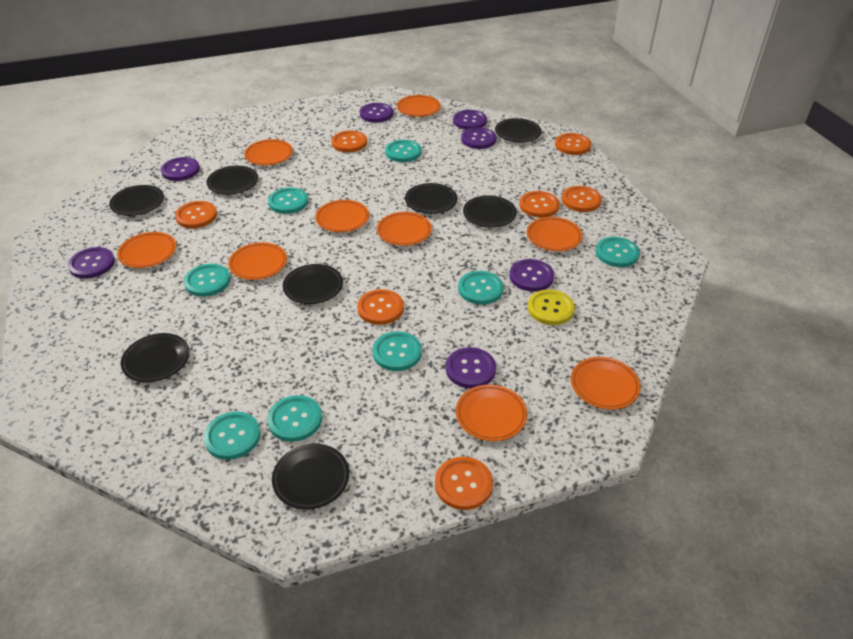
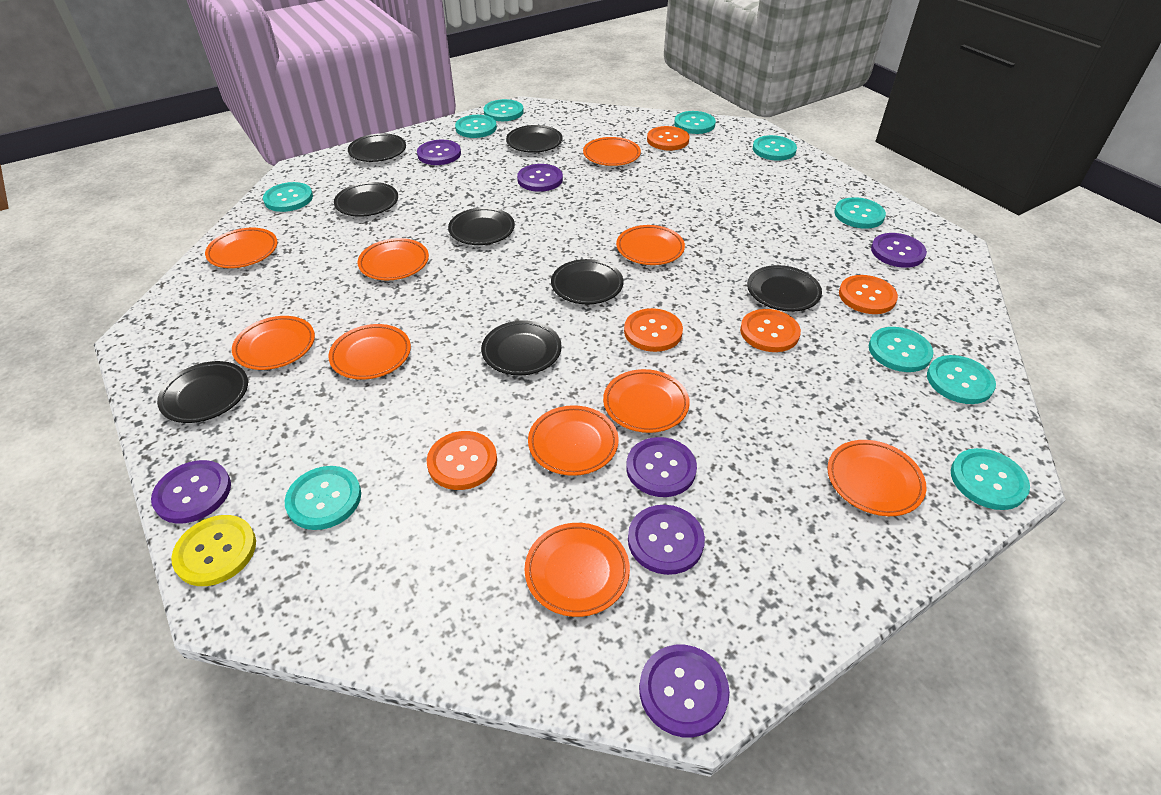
orange button: 7 -> 5
orange plate: 9 -> 10
turquoise button: 8 -> 10

